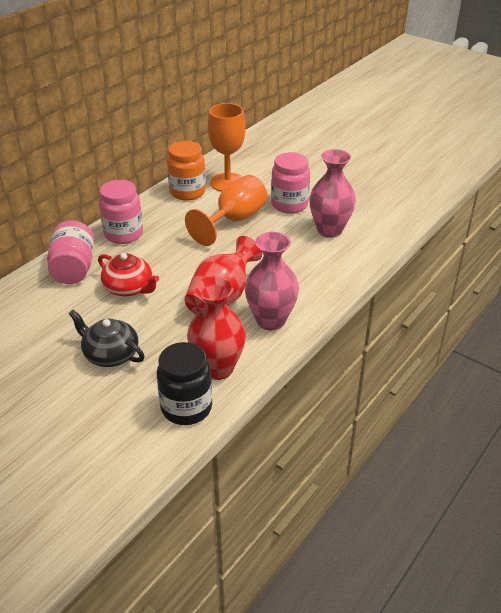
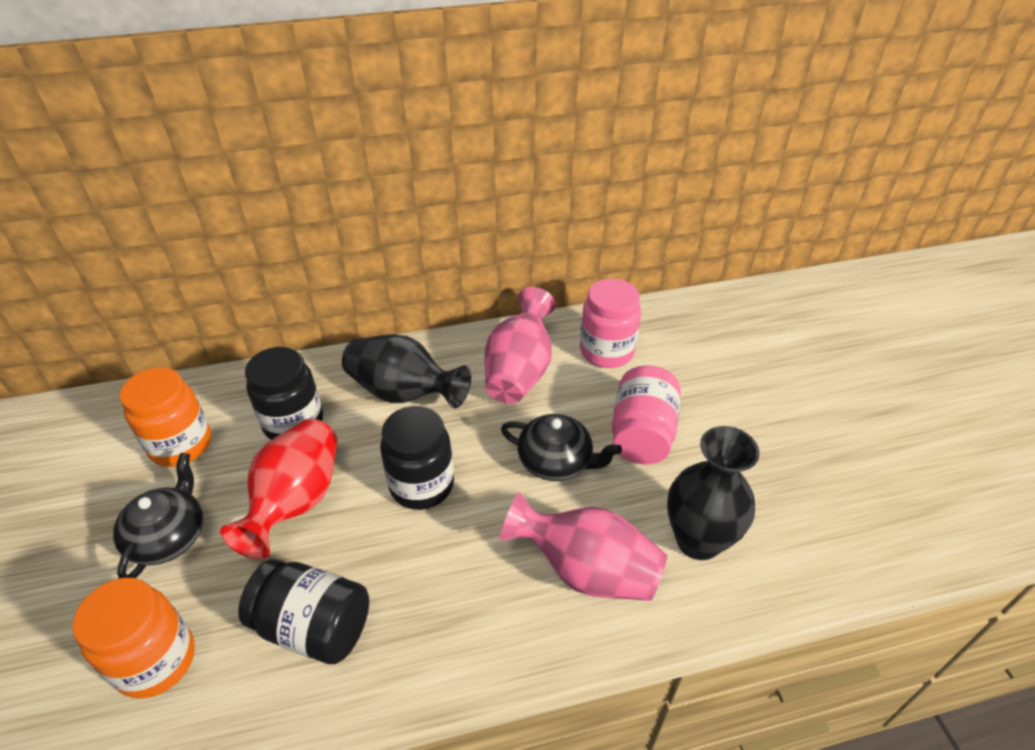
black jar: 1 -> 3
black teapot: 1 -> 2
black vase: 0 -> 2
orange goblet: 2 -> 0
orange jar: 1 -> 2
pink jar: 3 -> 2
red teapot: 1 -> 0
red vase: 2 -> 1

